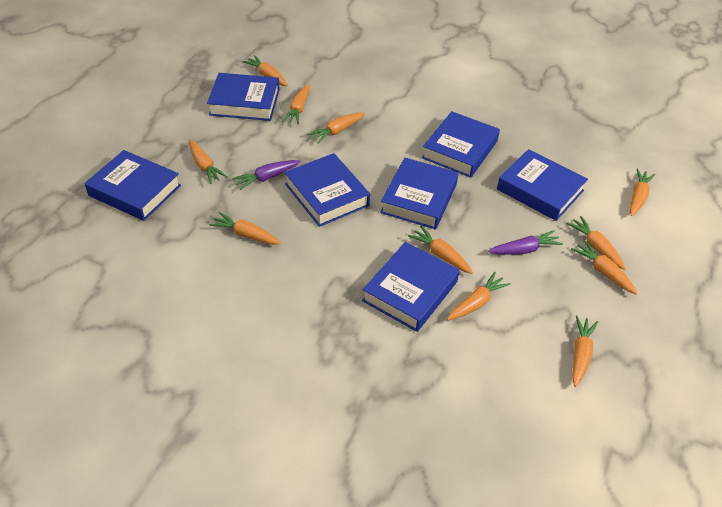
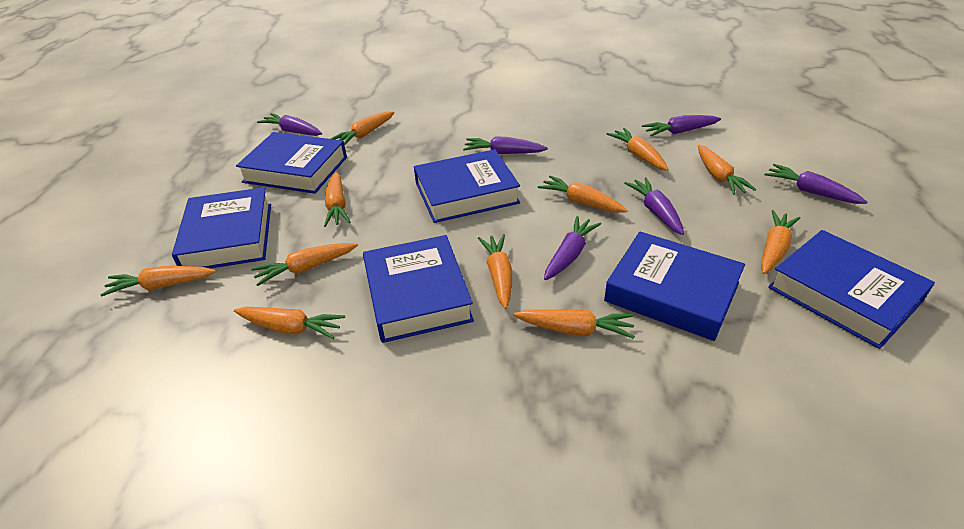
blue book: 7 -> 6
purple carrot: 2 -> 6

